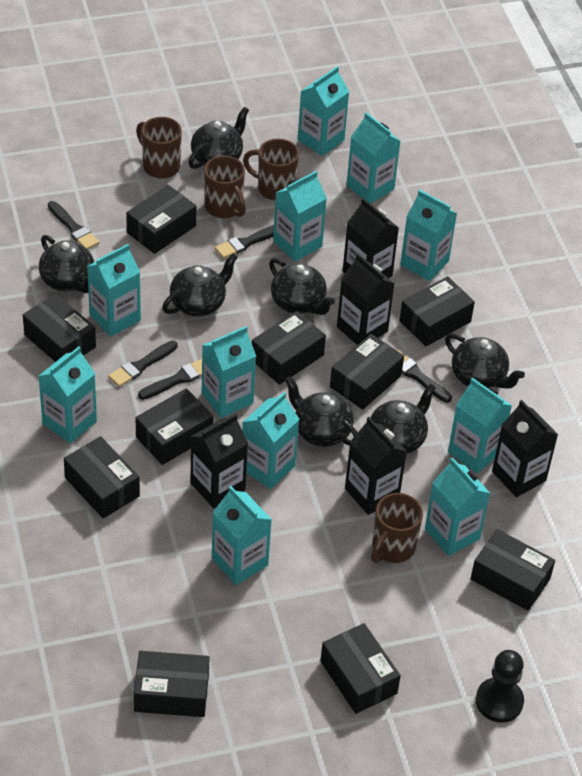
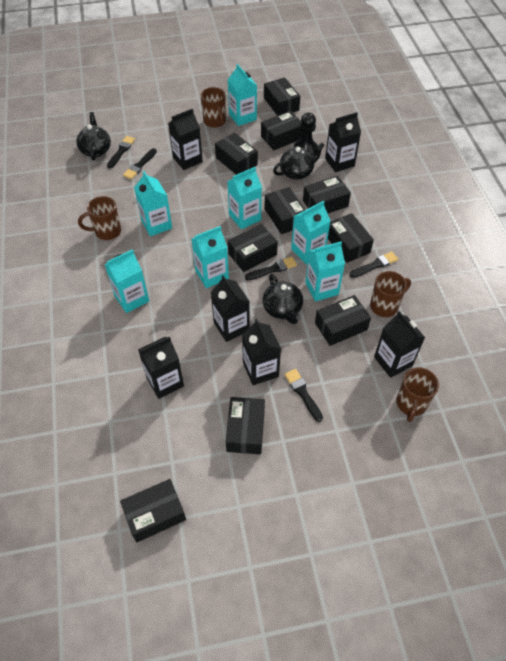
black carton: 5 -> 6
black teapot: 7 -> 3
turquoise carton: 11 -> 7

